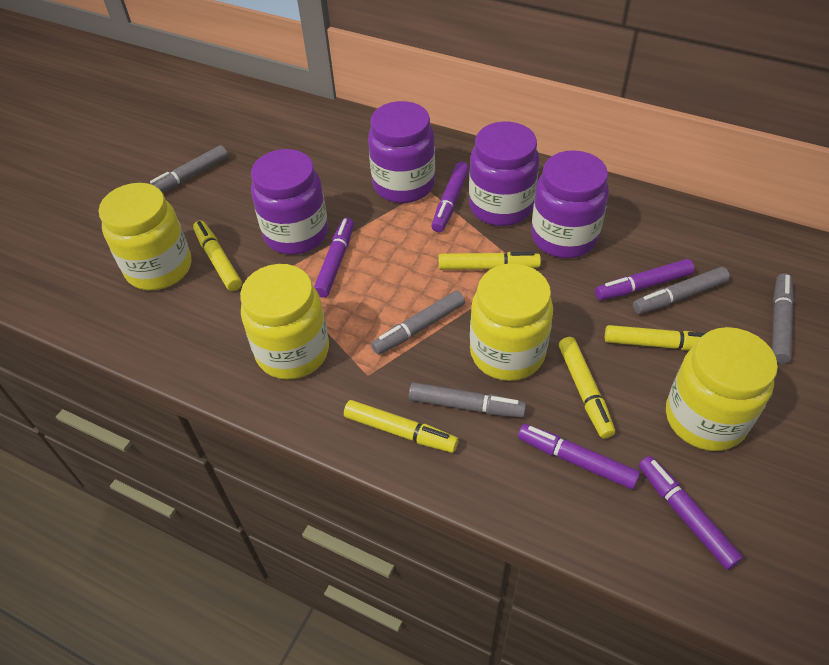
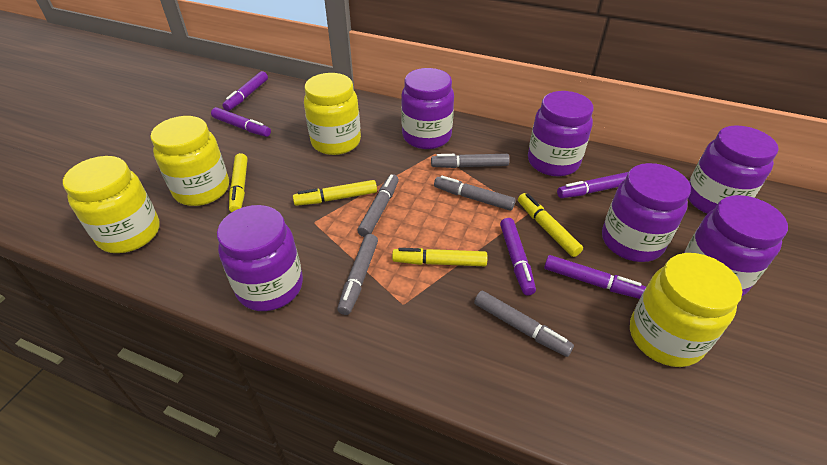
purple jar: 4 -> 6
yellow marker: 5 -> 4

